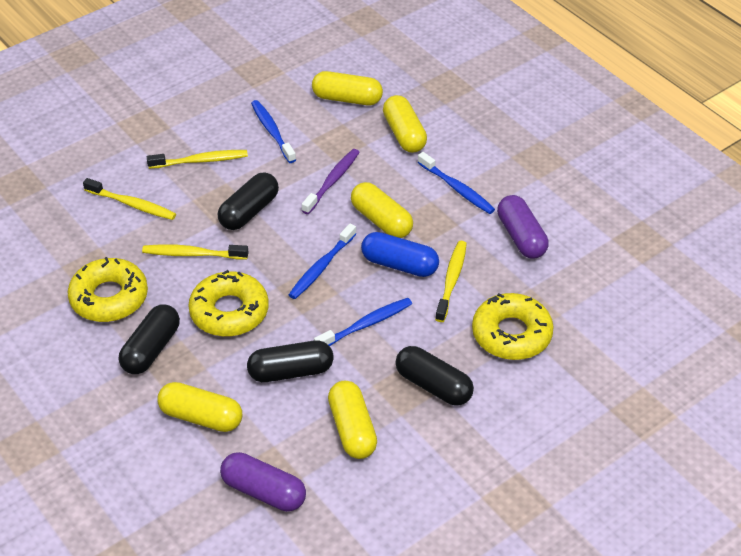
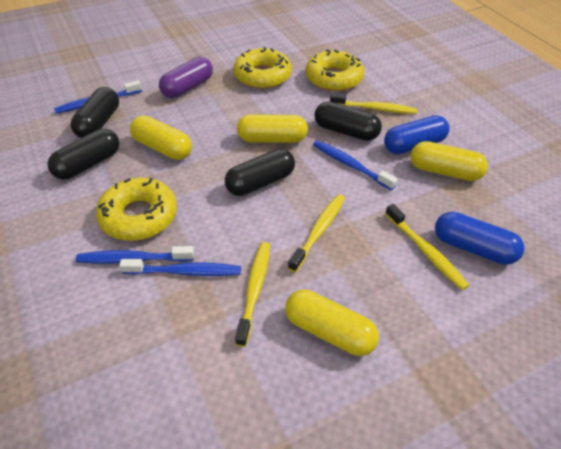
blue capsule: 1 -> 2
purple capsule: 2 -> 1
purple toothbrush: 1 -> 0
yellow capsule: 5 -> 4

